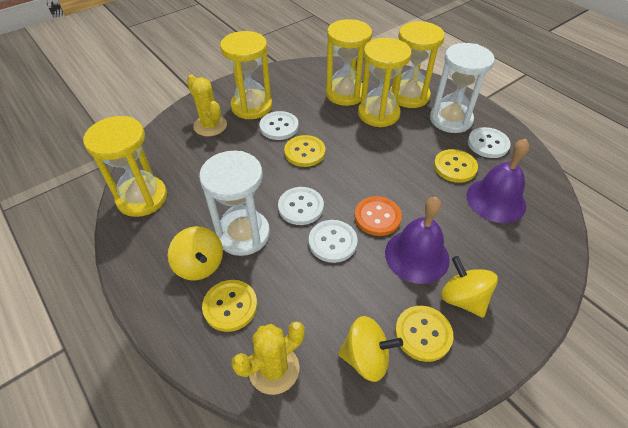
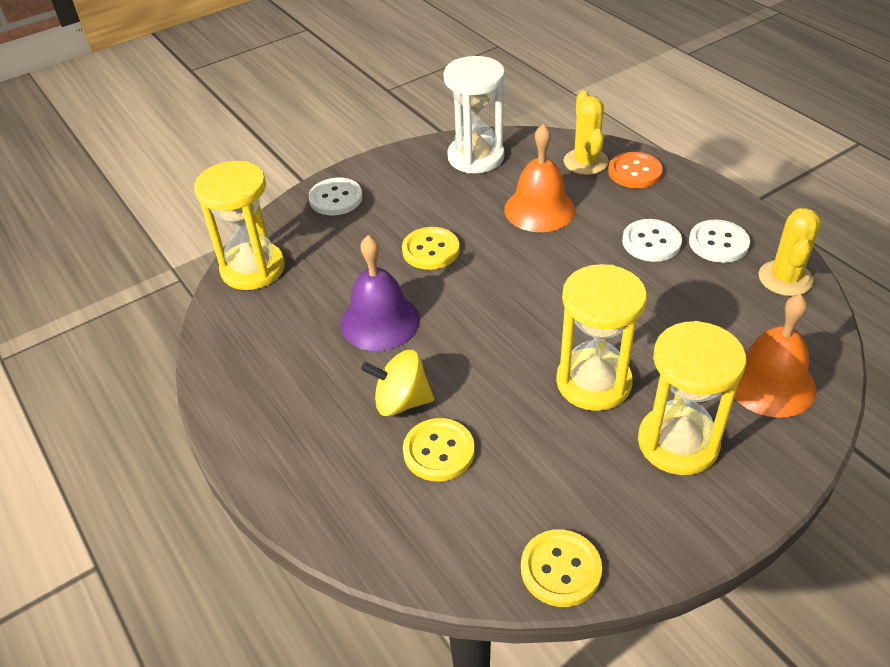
orange bell: 0 -> 2
purple bell: 2 -> 1
white button: 4 -> 3
white hourglass: 2 -> 1
yellow button: 4 -> 3
yellow hourglass: 5 -> 3
yellow spinning top: 3 -> 1

